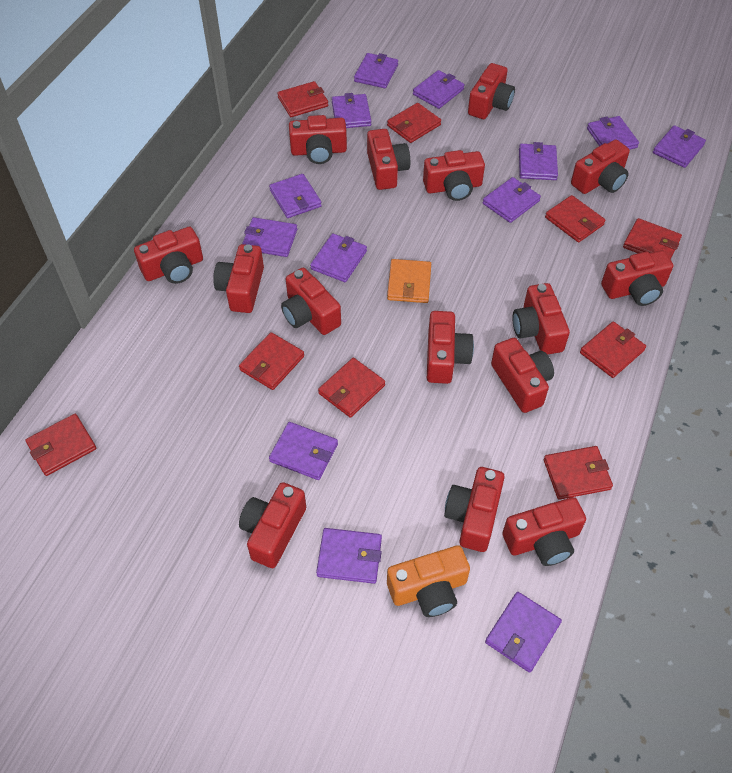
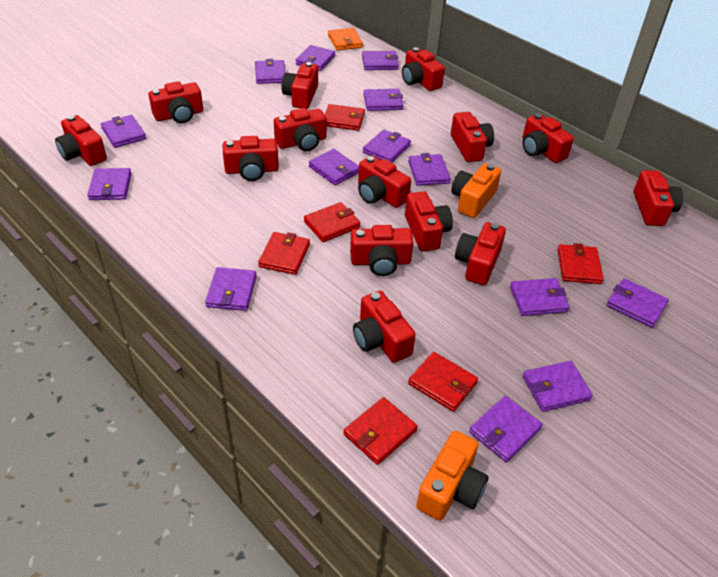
orange camera: 1 -> 2
purple wallet: 13 -> 14
red camera: 15 -> 14
red wallet: 9 -> 6

